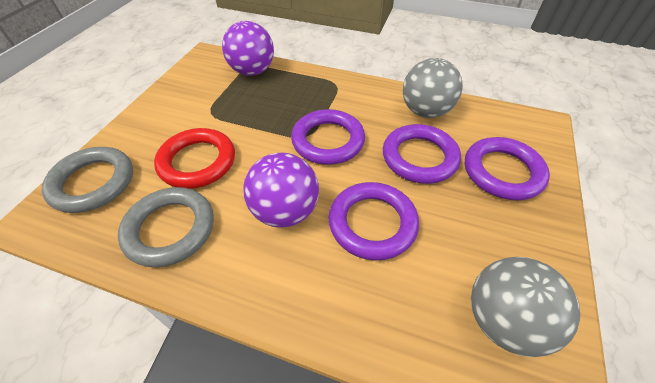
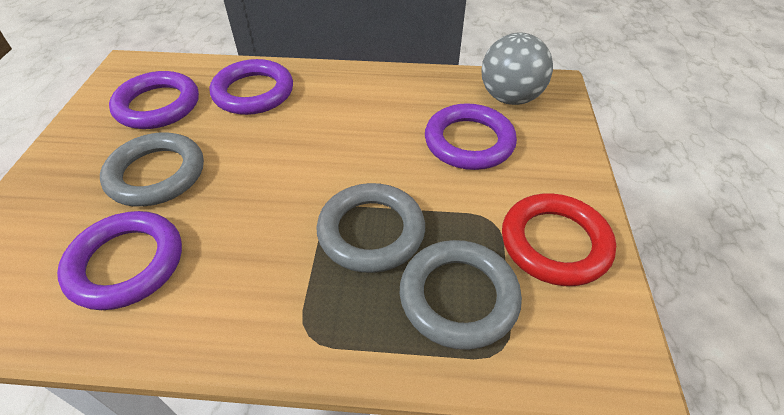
grey ball: 2 -> 1
grey ring: 2 -> 3
purple ball: 2 -> 0

